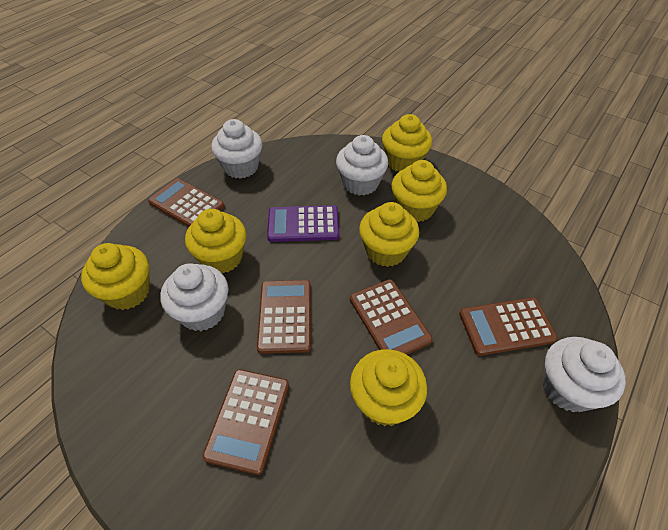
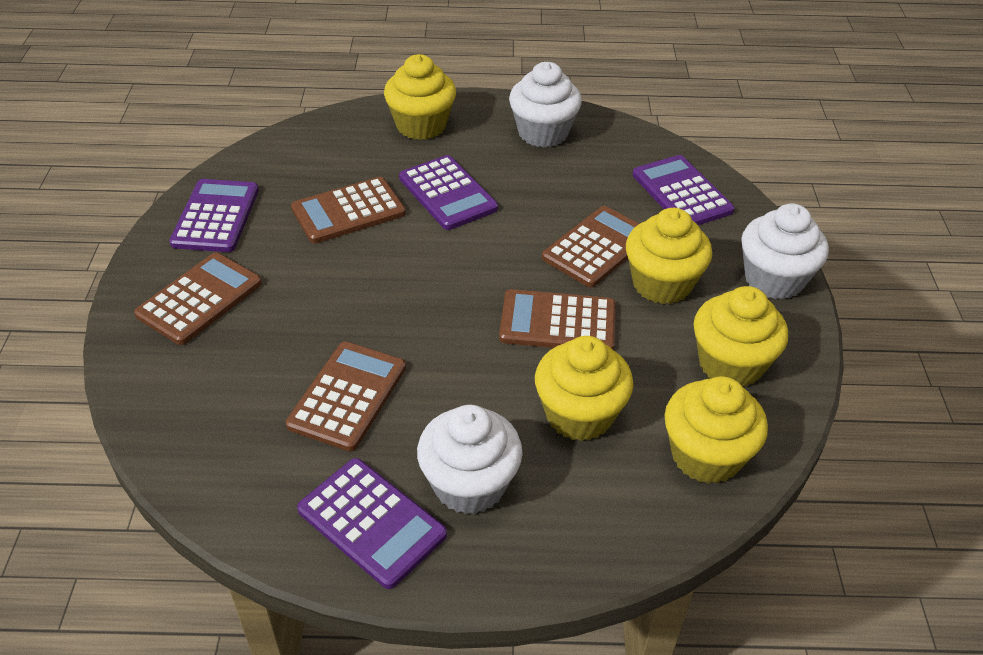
purple calculator: 1 -> 4
white cupcake: 4 -> 3
yellow cupcake: 6 -> 5

